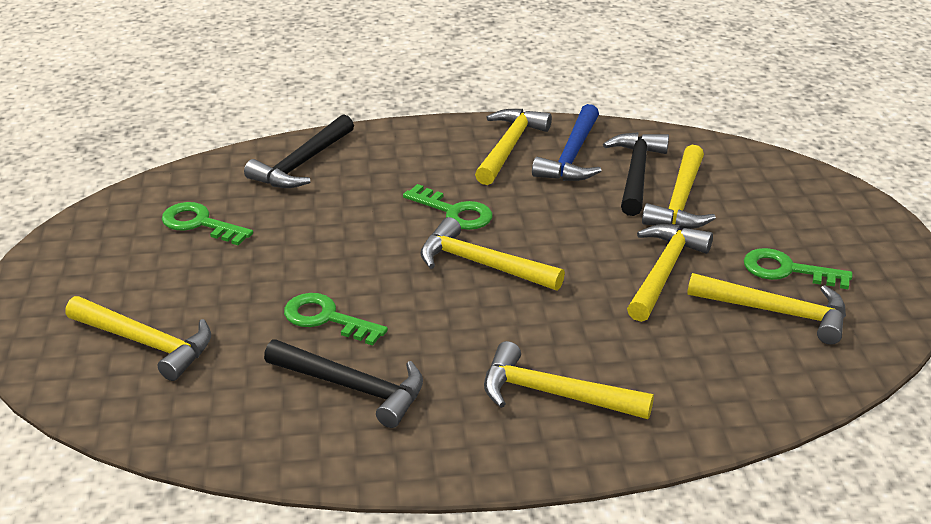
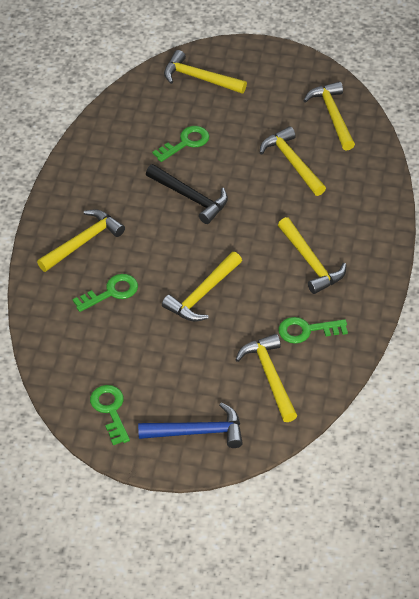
black hammer: 3 -> 1

